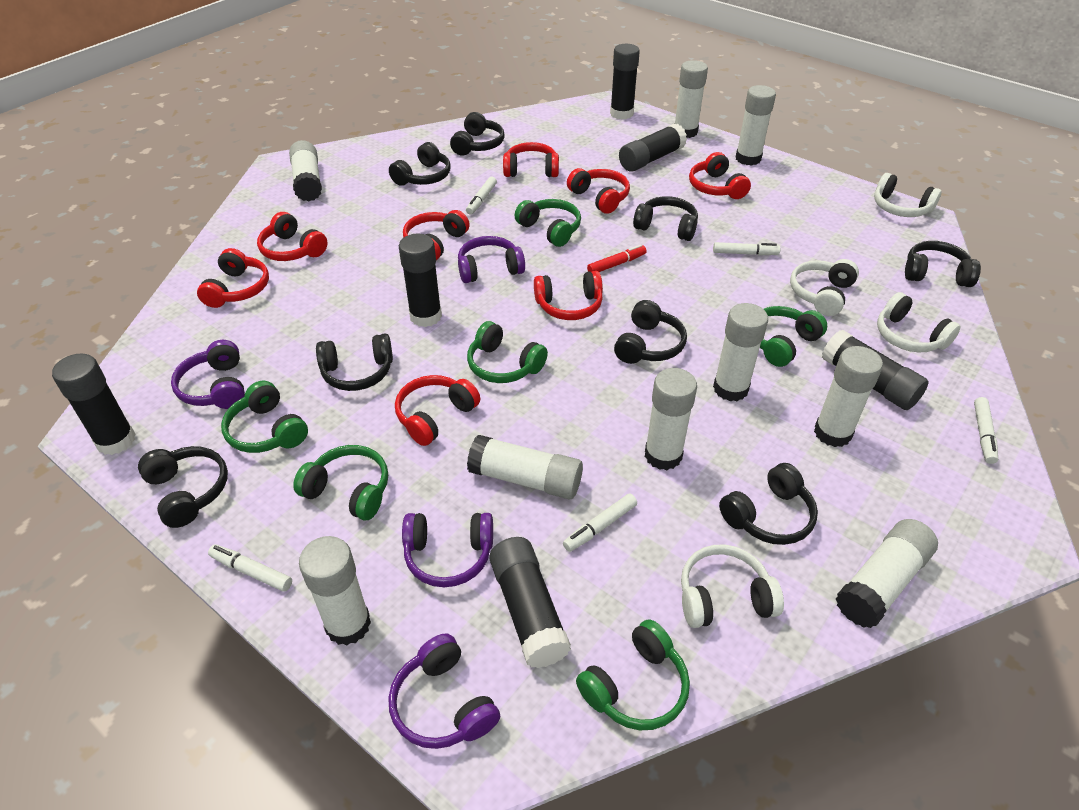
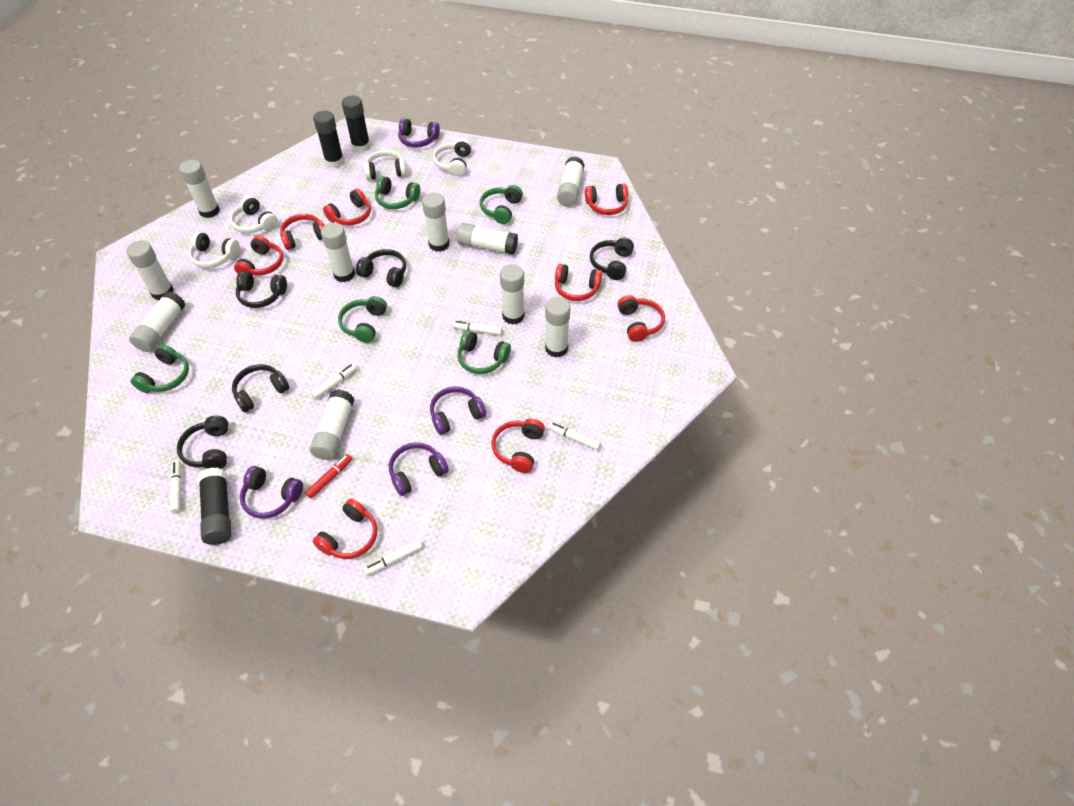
black glue stick: 6 -> 3
black headphones: 8 -> 5
green headphones: 6 -> 5
white glue stick: 9 -> 10

